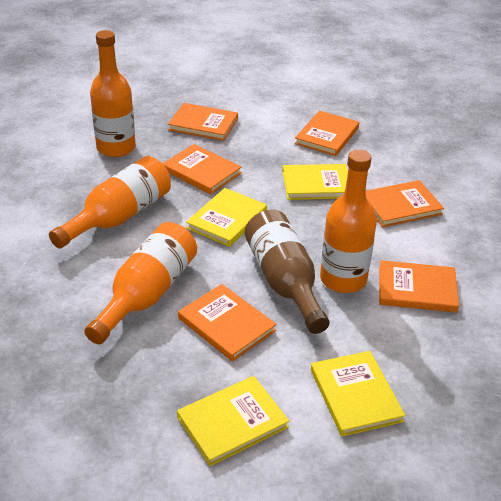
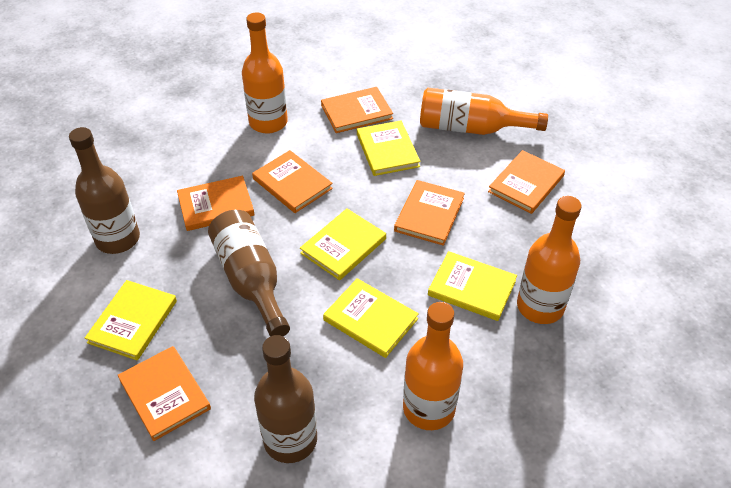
brown bottle: 1 -> 3
yellow book: 4 -> 5

